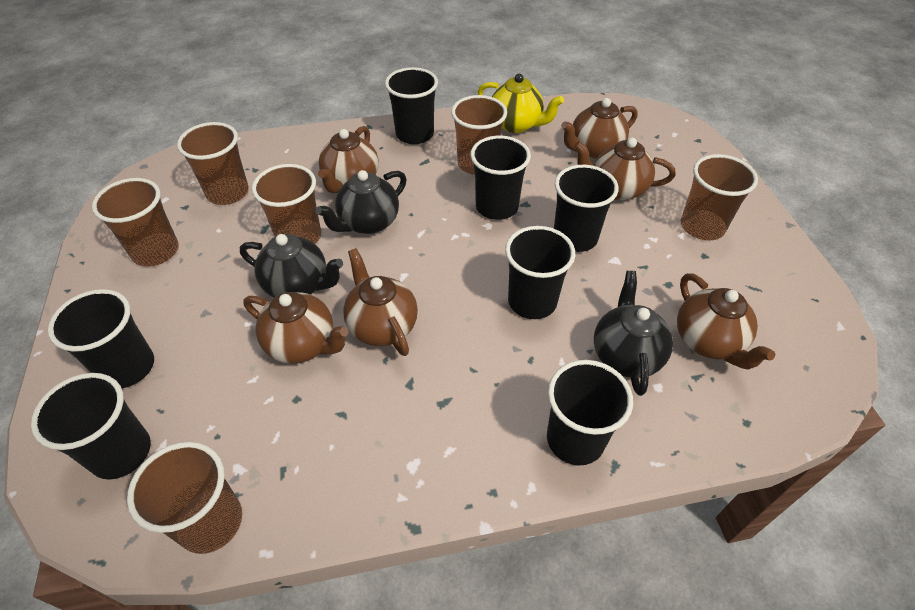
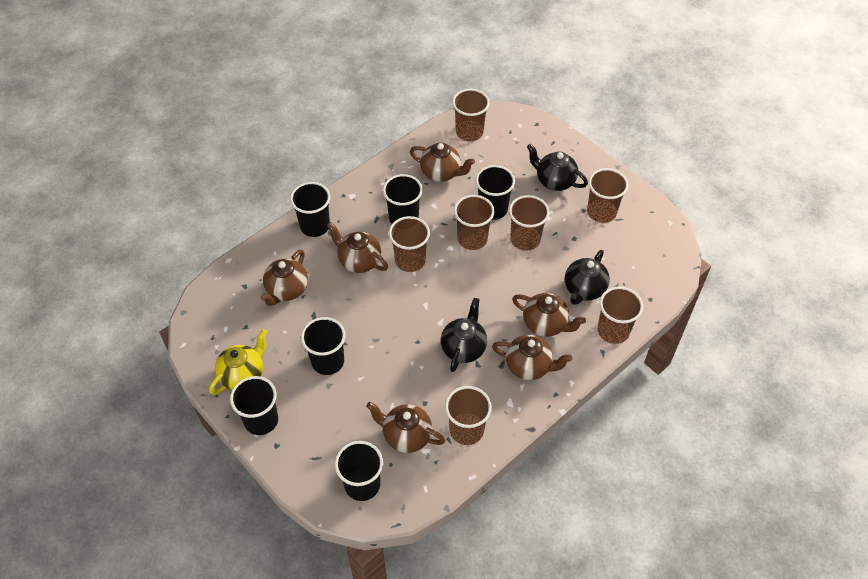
black cup: 7 -> 6
brown cup: 6 -> 7

